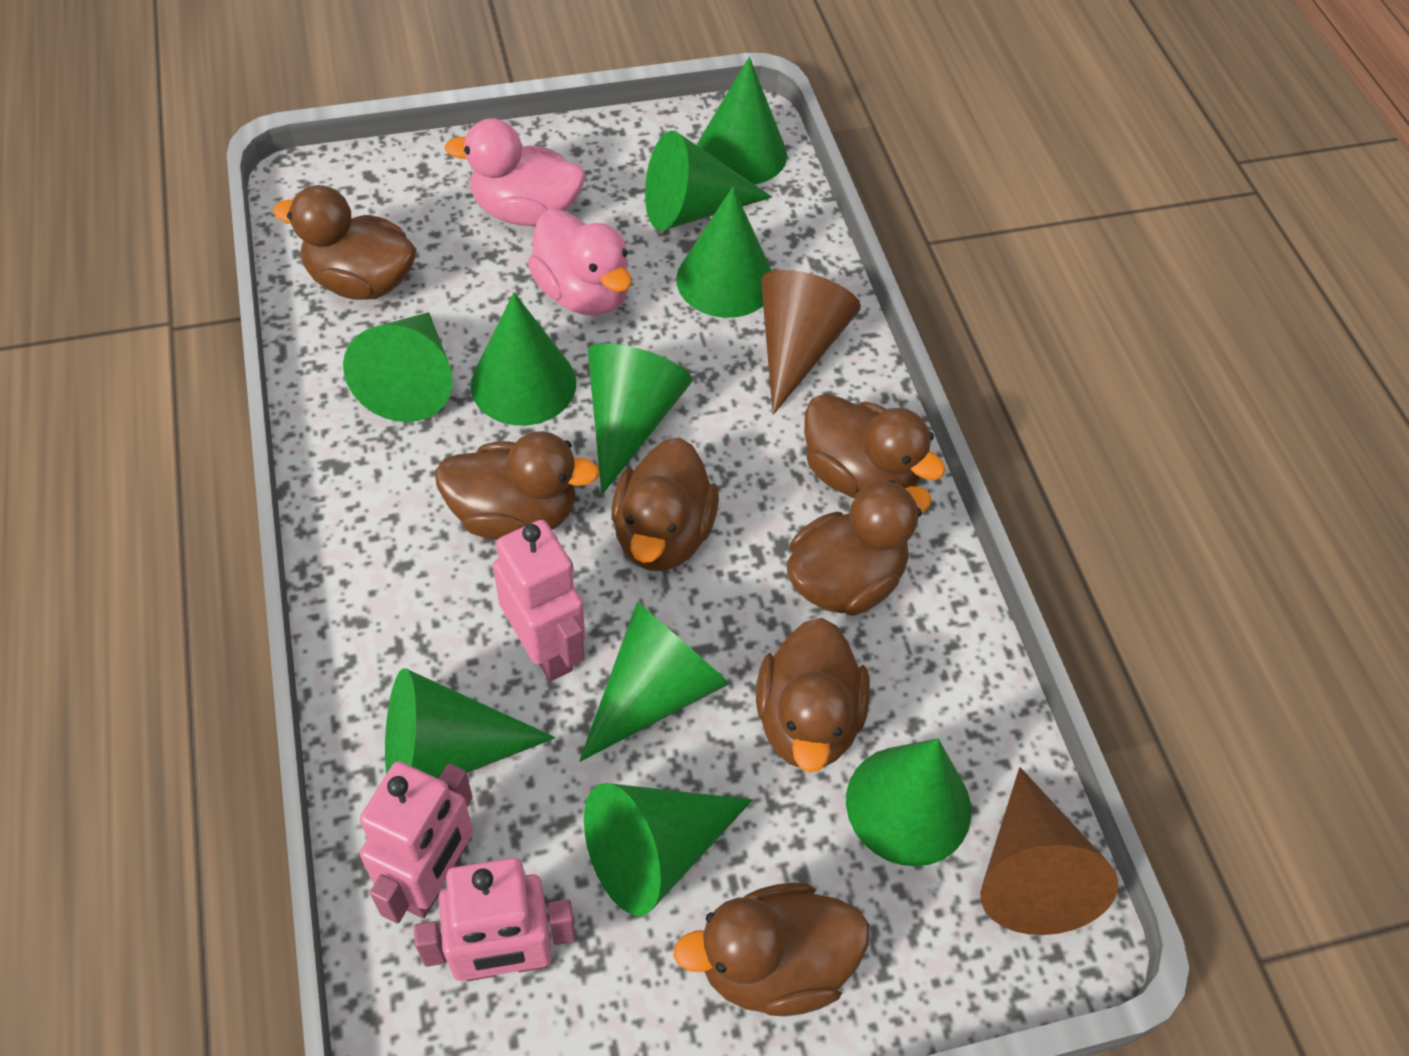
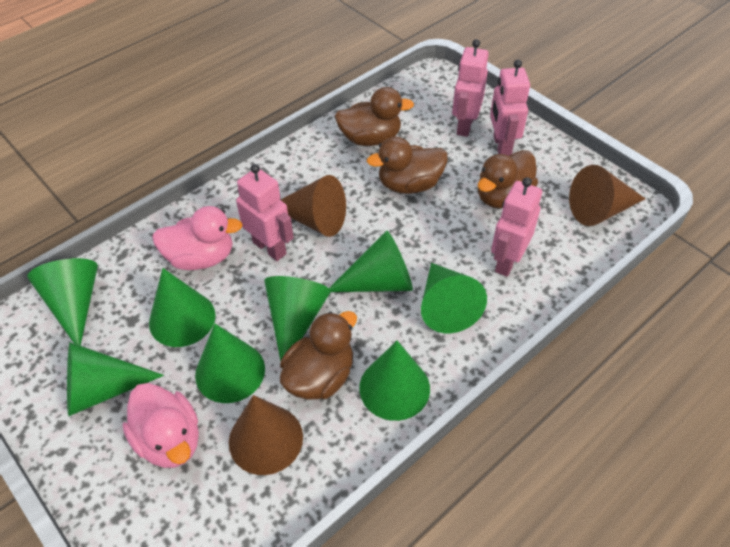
brown cone: 2 -> 3
brown duck: 7 -> 4
green cone: 10 -> 8
pink robot: 3 -> 4

